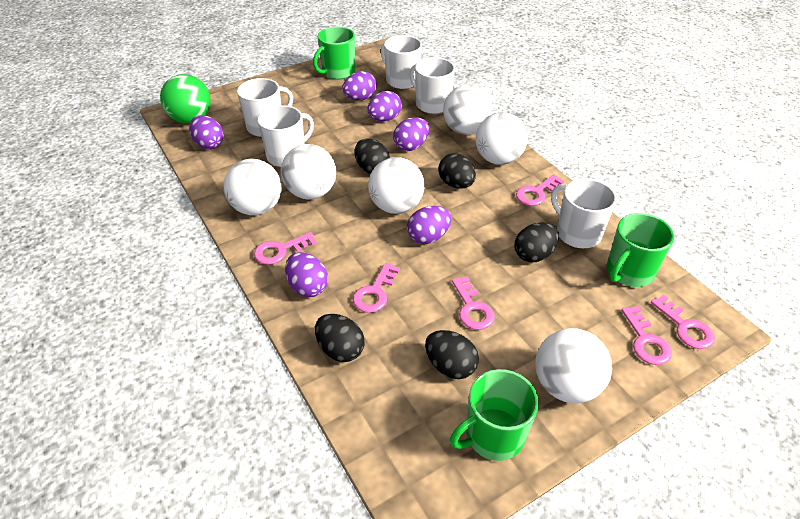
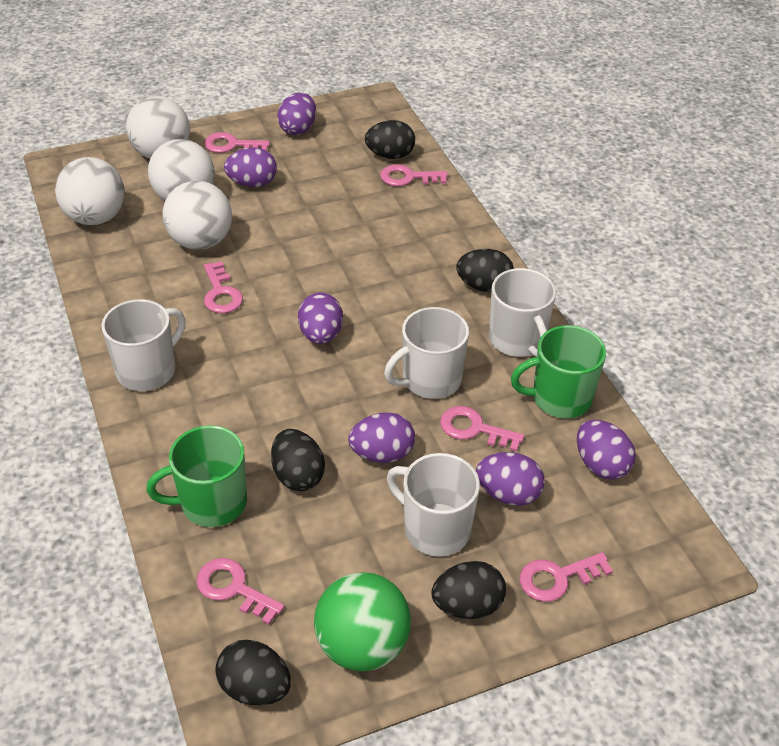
green mug: 3 -> 2
white ball: 6 -> 4
white mug: 5 -> 4

